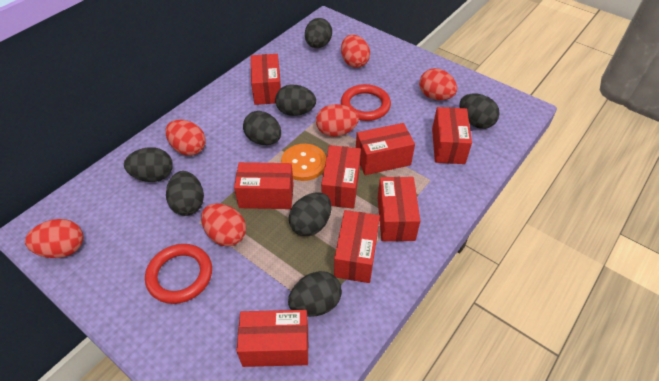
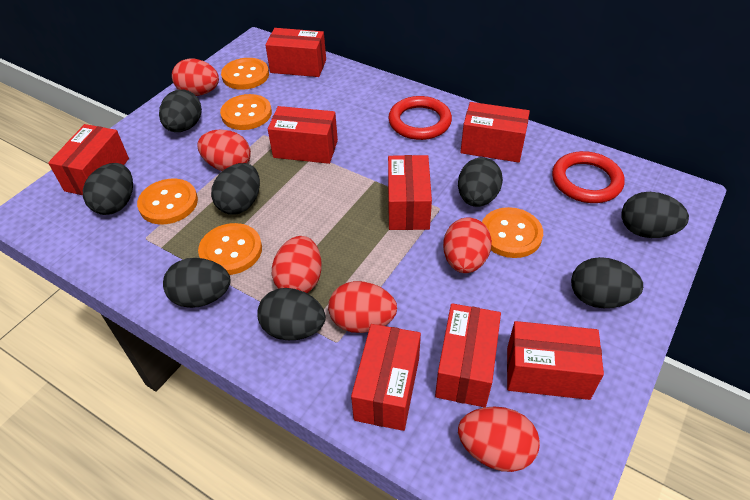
orange button: 1 -> 5

